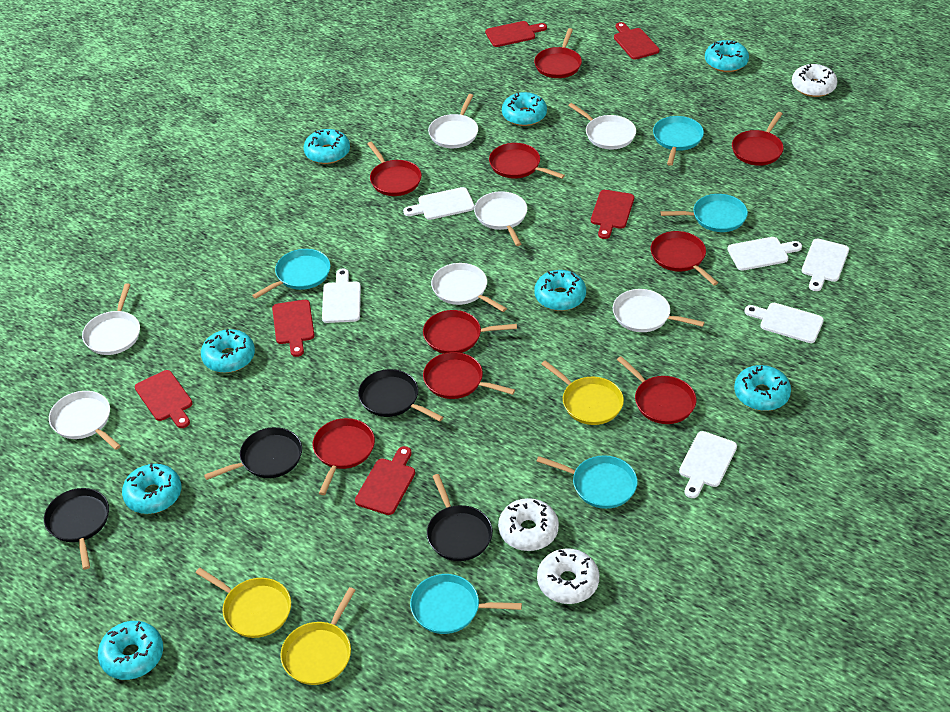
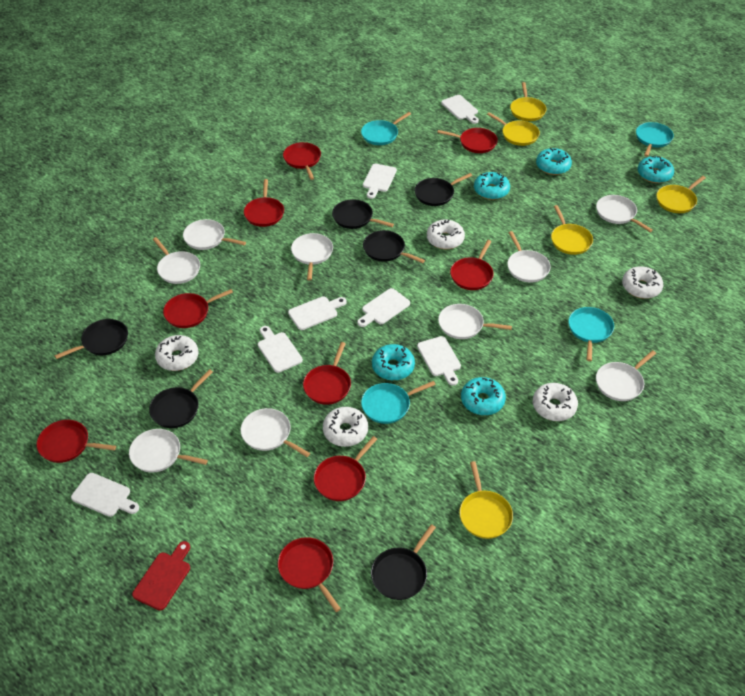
black pan: 4 -> 6
red cutting board: 6 -> 1
turquoise donut: 8 -> 5
turquoise pan: 5 -> 4
white cutting board: 6 -> 7
white donut: 3 -> 5
white pan: 7 -> 9
yellow pan: 3 -> 5

